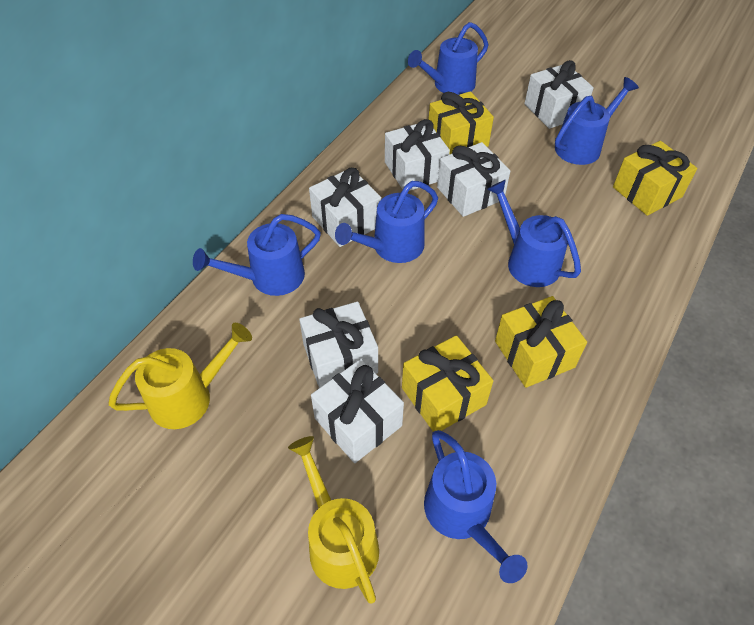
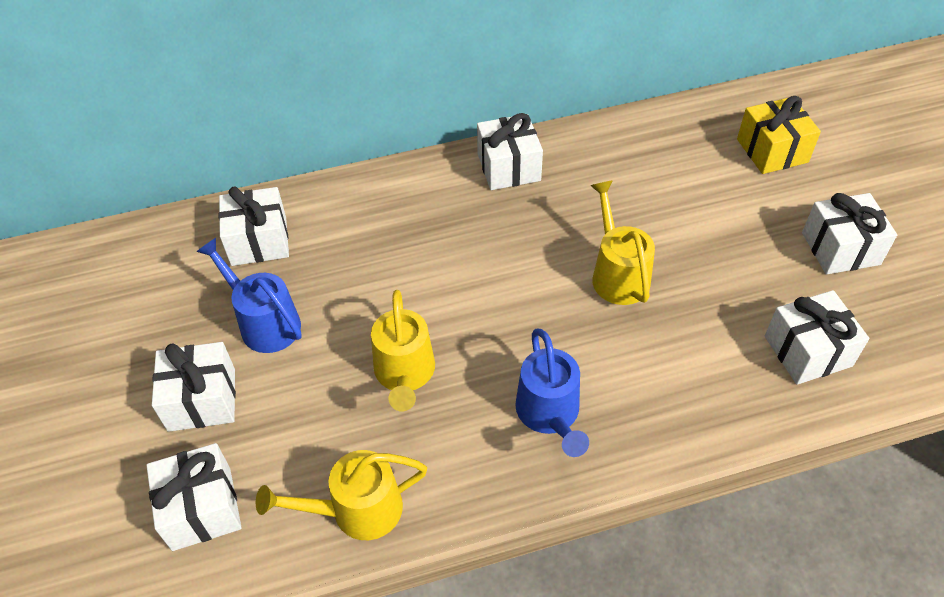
blue watering can: 6 -> 2
yellow gift: 4 -> 1
yellow watering can: 2 -> 3

